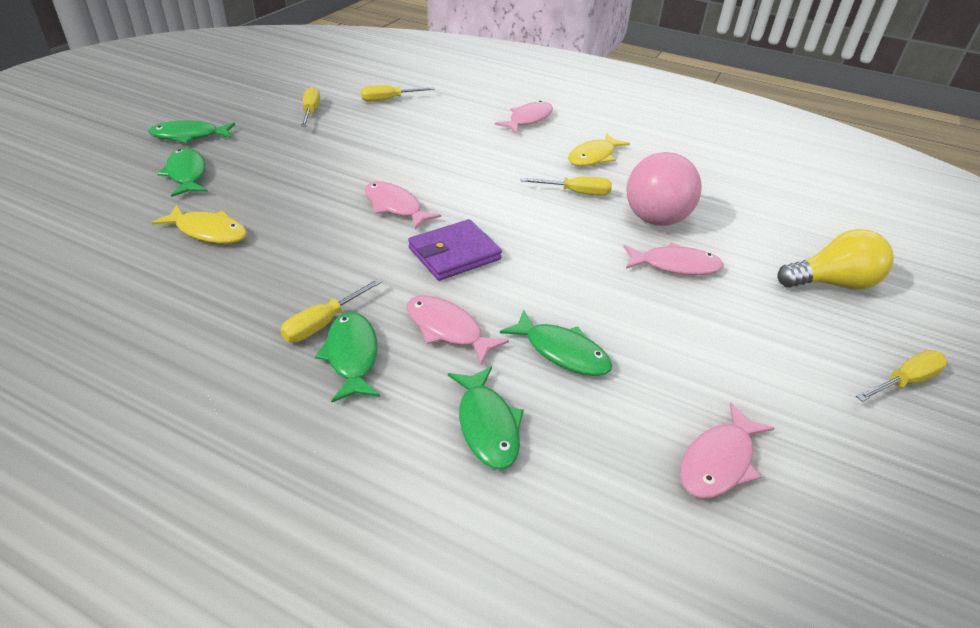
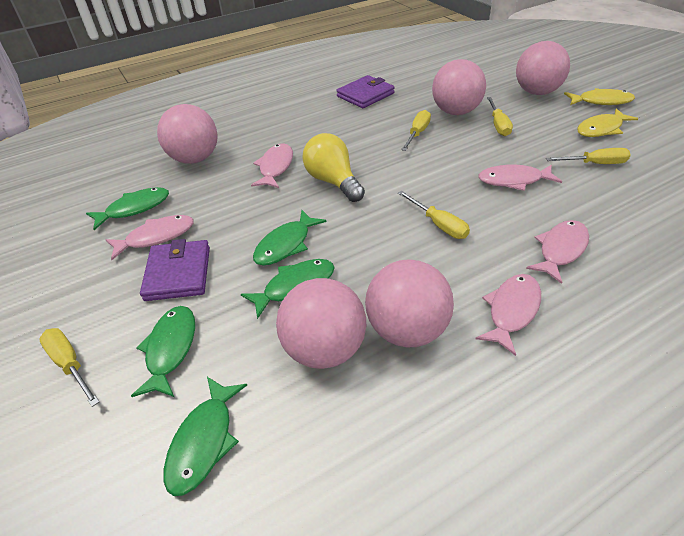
pink ball: 1 -> 5
purple wallet: 1 -> 2

